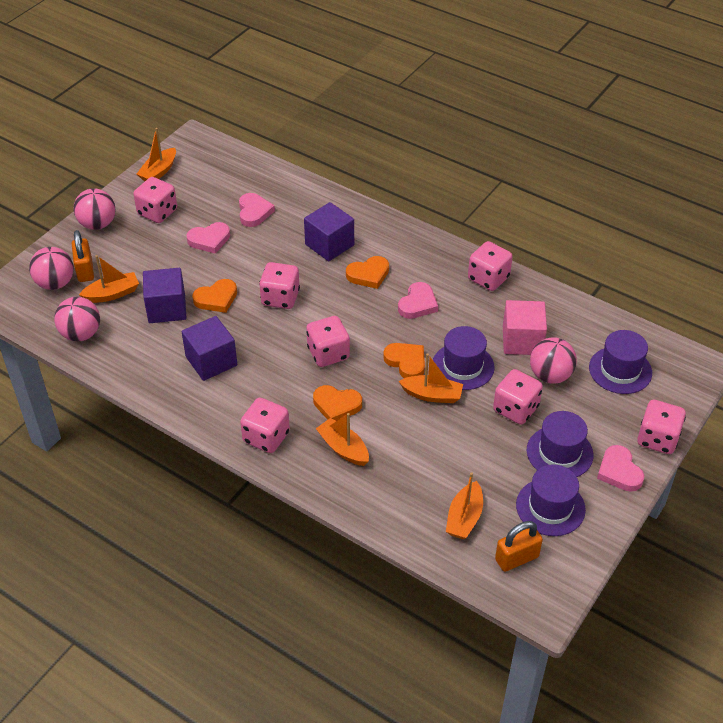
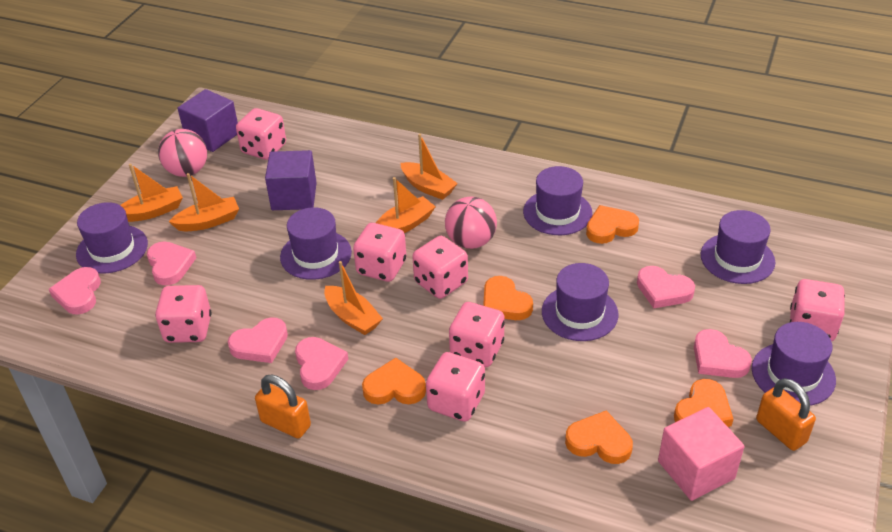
orange heart: 4 -> 5
pink ball: 4 -> 2
pink heart: 4 -> 6
purple cube: 3 -> 2
purple hat: 4 -> 6

